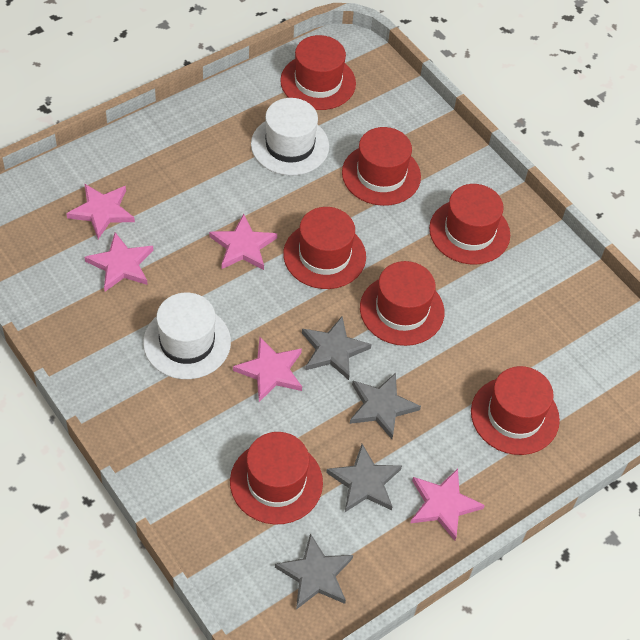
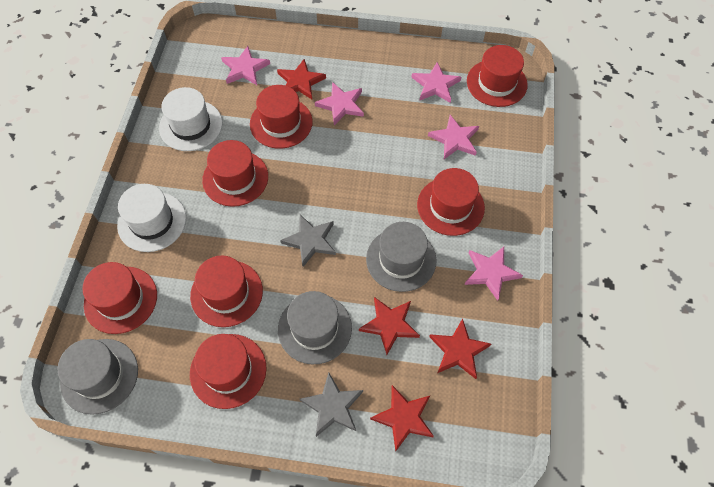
grey hat: 0 -> 3
grey star: 4 -> 2
red star: 0 -> 4

